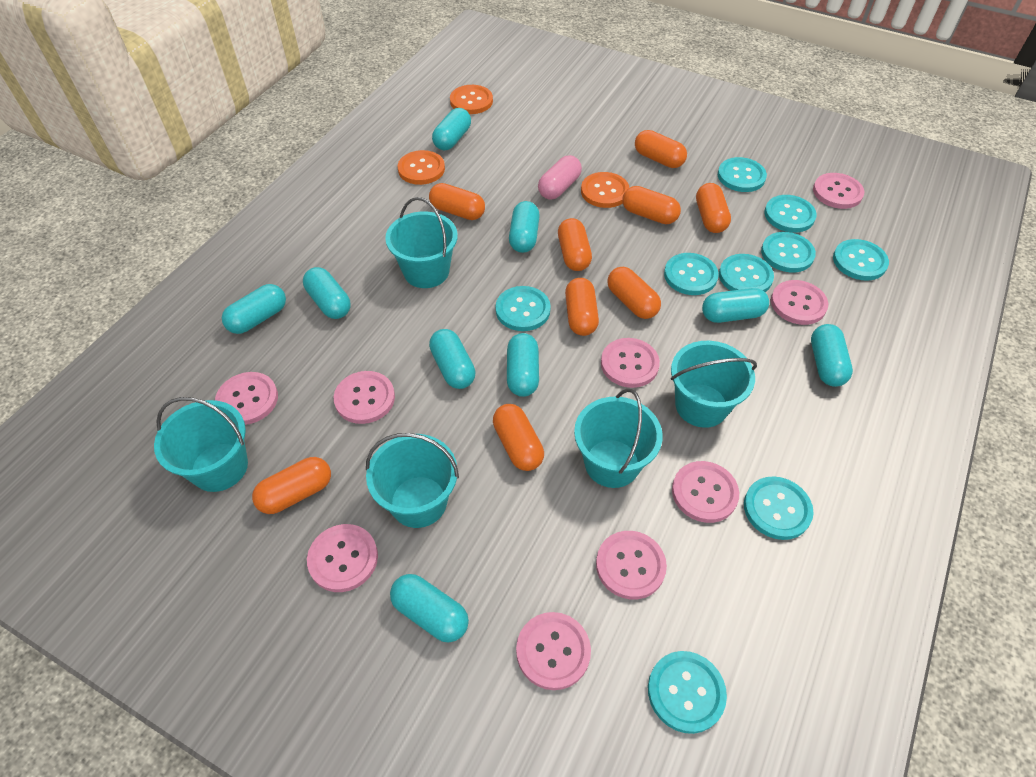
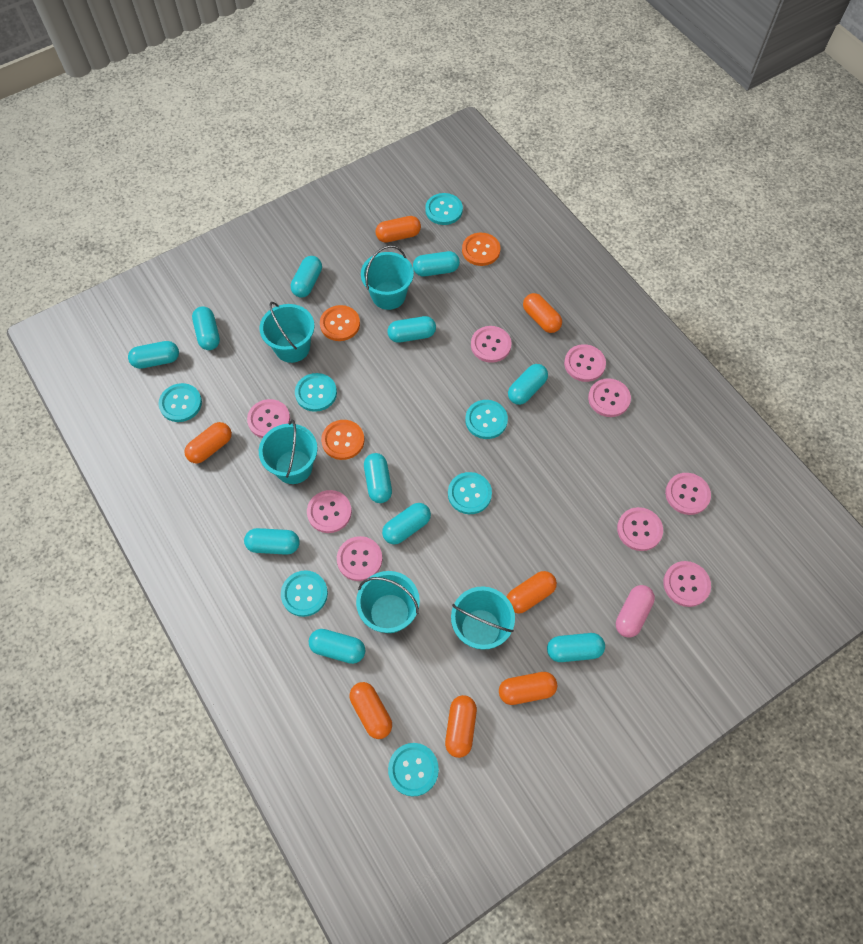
orange capsule: 9 -> 7
turquoise button: 9 -> 7
turquoise capsule: 9 -> 11

